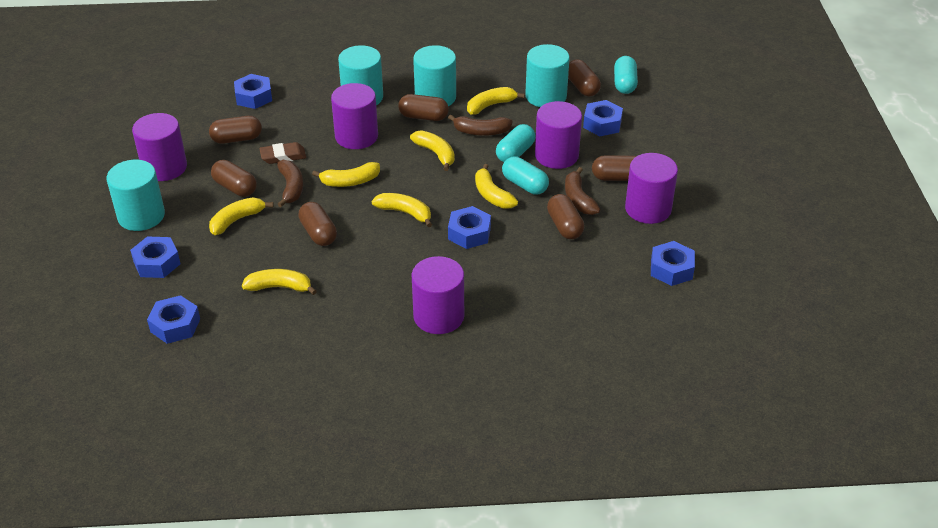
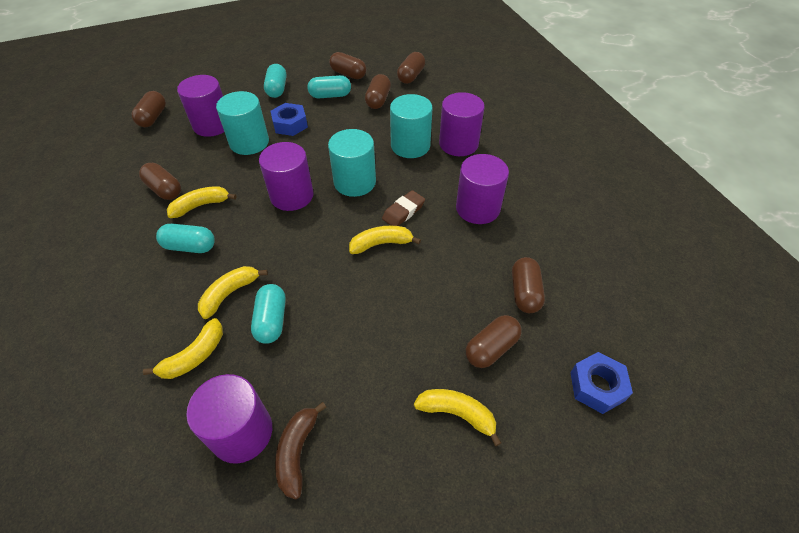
blue nut: 6 -> 2
brown banana: 3 -> 1
turquoise capsule: 3 -> 4
turquoise cylinder: 4 -> 3
yellow banana: 7 -> 5

